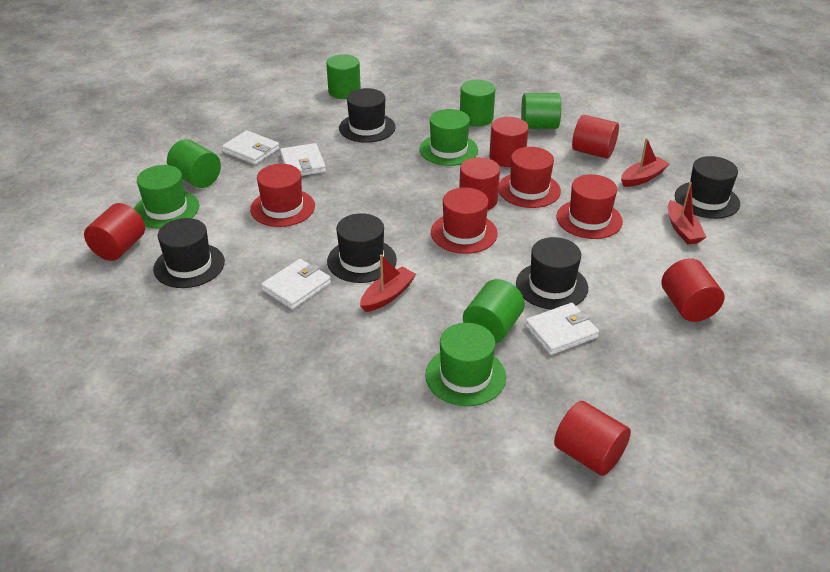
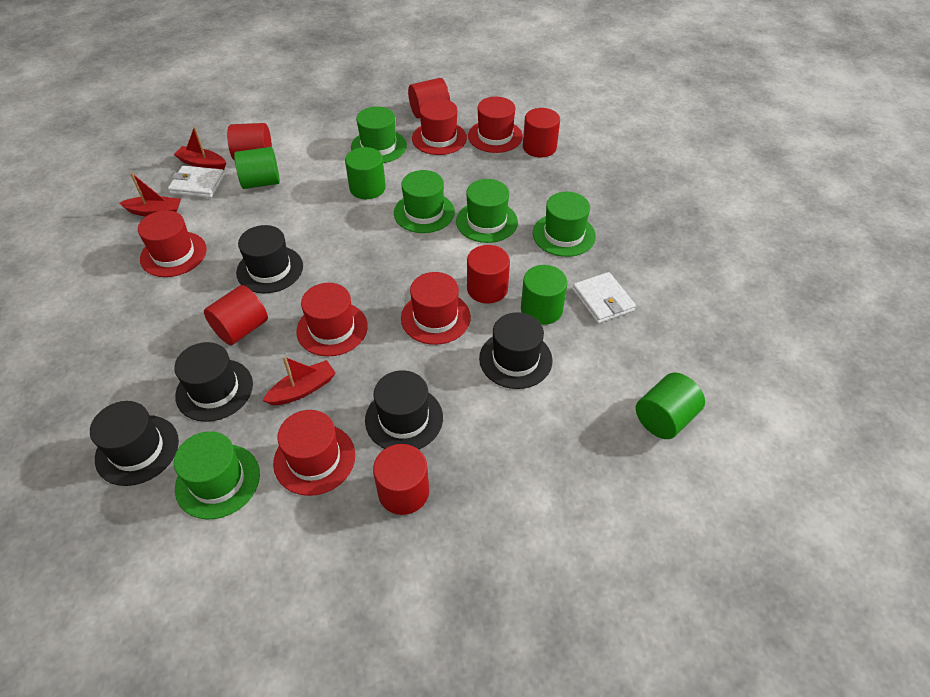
green cylinder: 5 -> 4
green hat: 3 -> 5
red hat: 4 -> 6
white wallet: 4 -> 2

